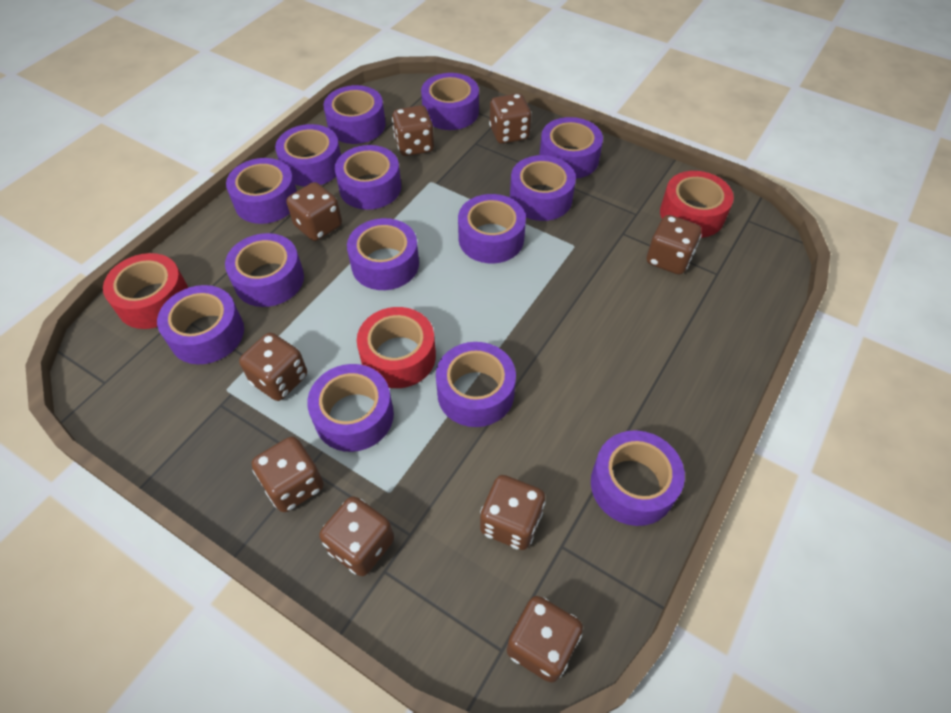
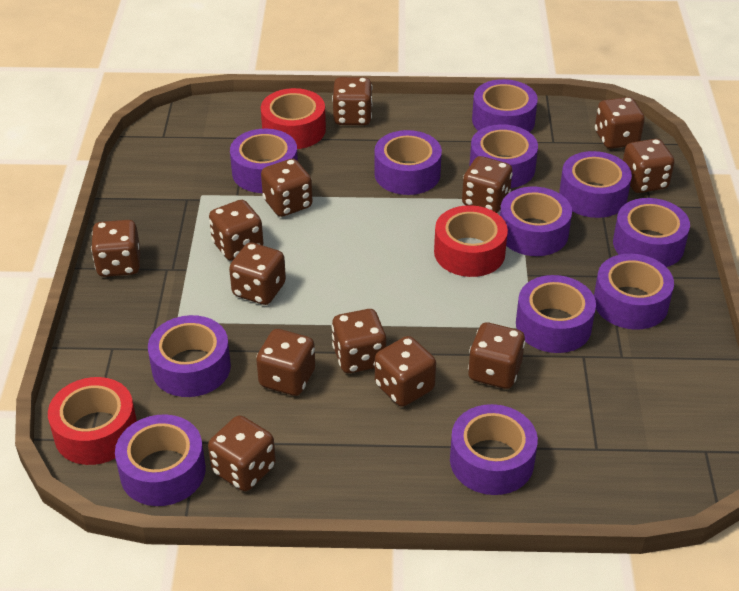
brown dice: 9 -> 13
purple tape: 14 -> 12

